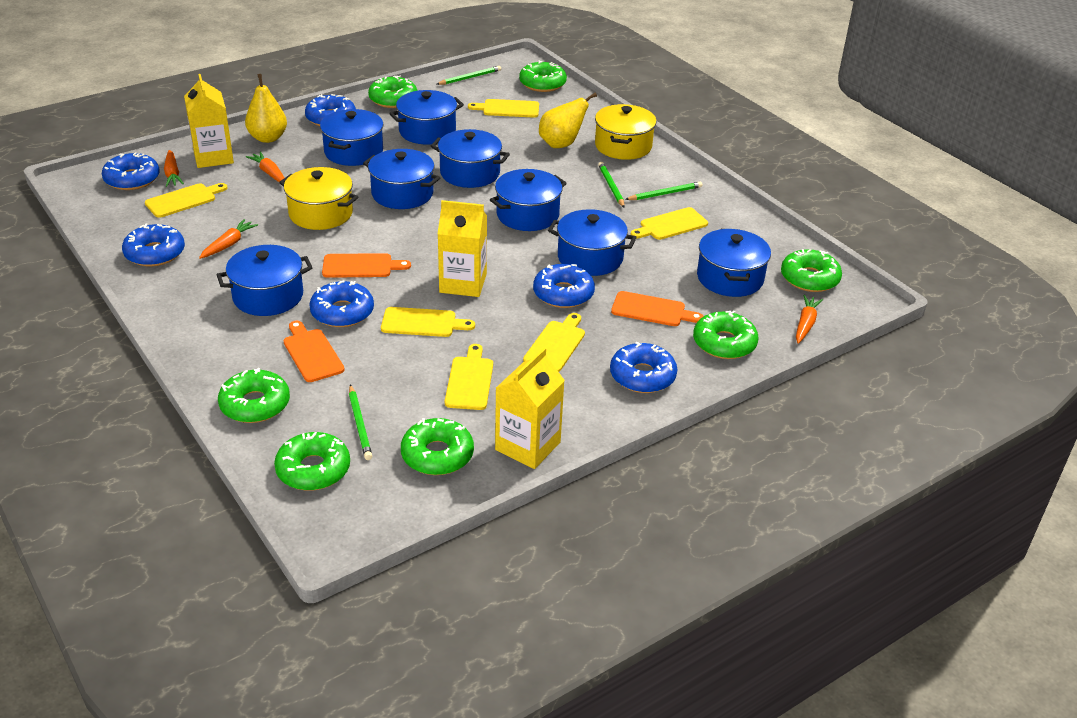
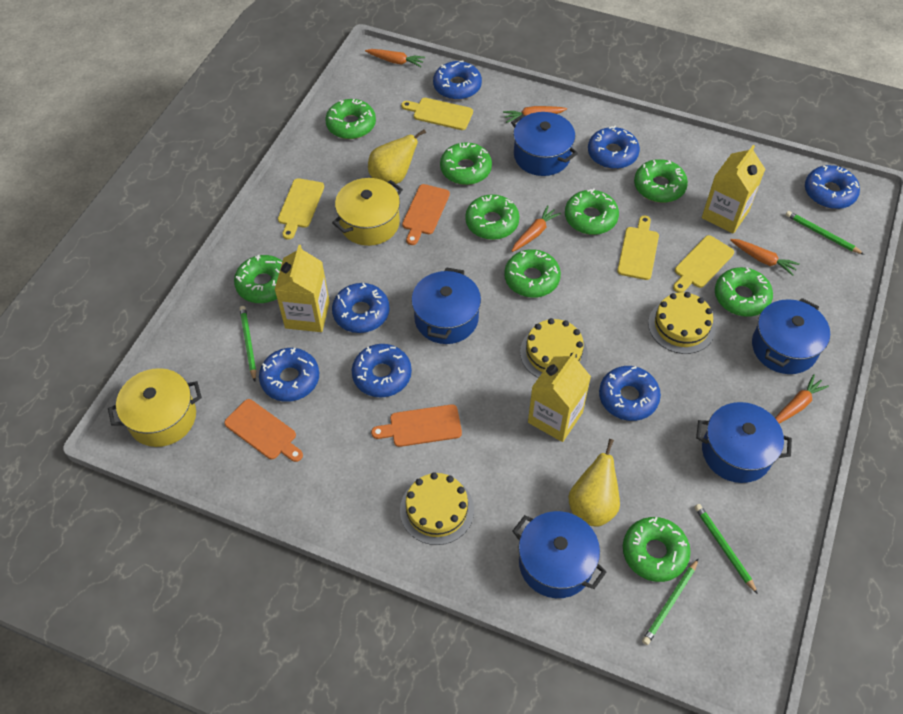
blue donut: 6 -> 7
blue pot: 8 -> 5
green donut: 7 -> 9
orange carrot: 4 -> 5
yellow cake: 0 -> 3
yellow cutting board: 6 -> 4

